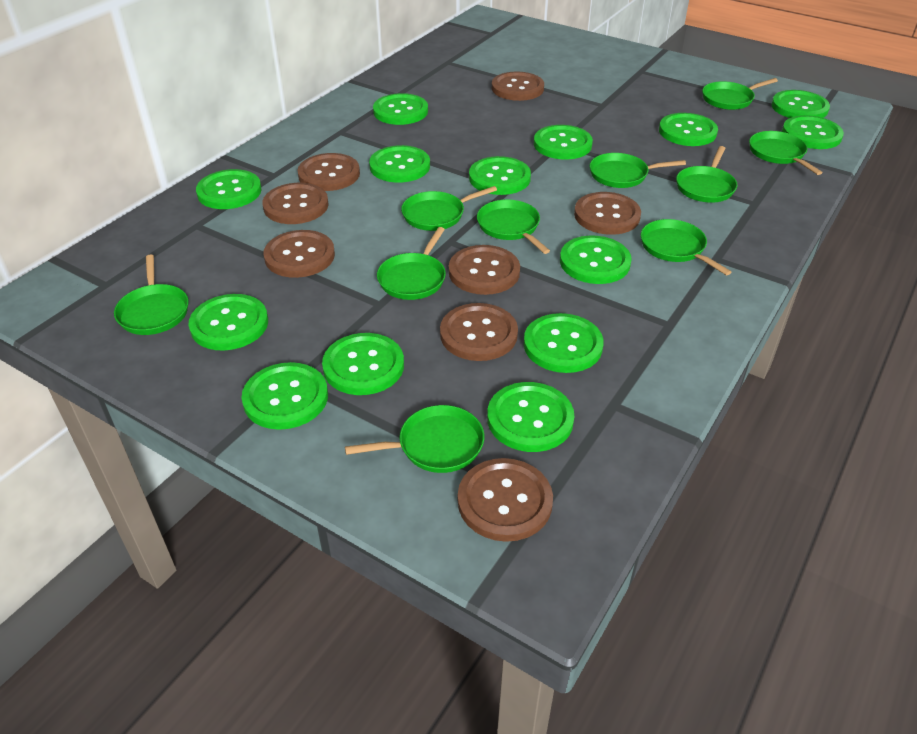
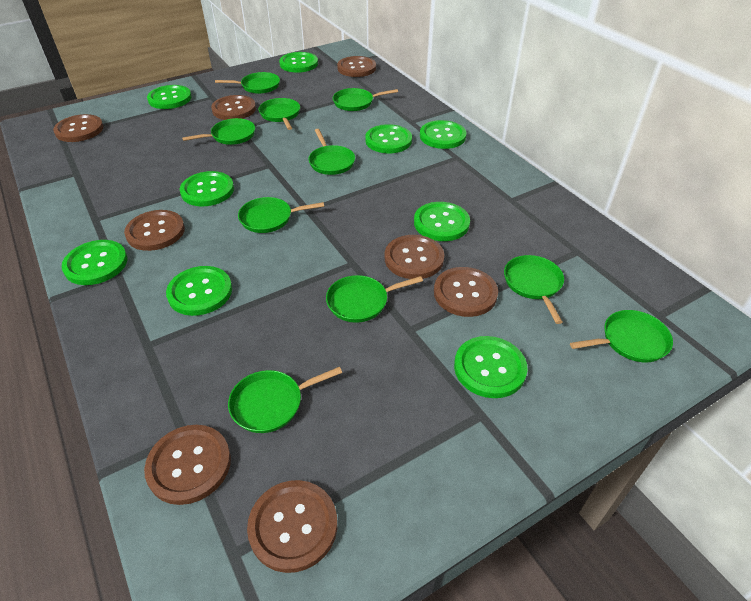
green button: 14 -> 9

